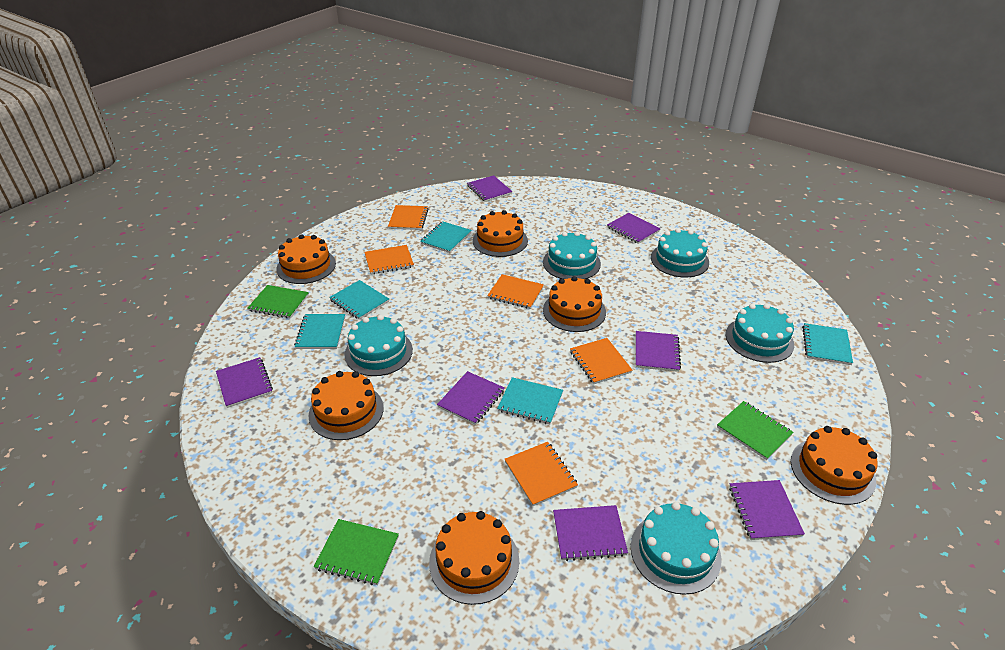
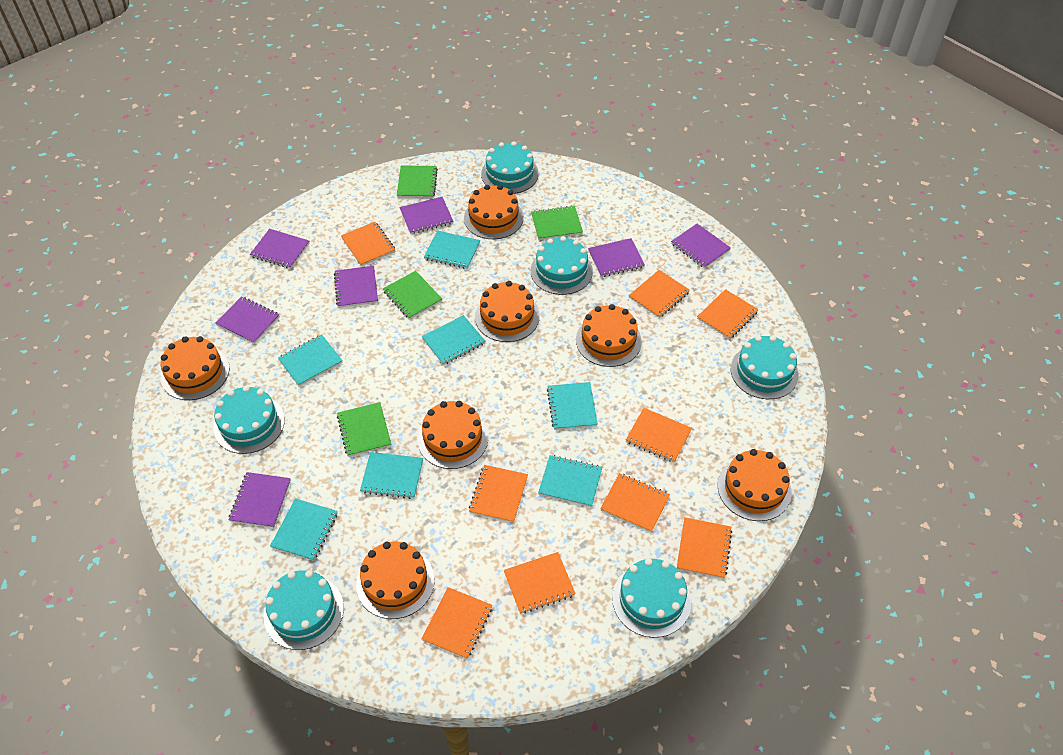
green notebook: 3 -> 4
orange cake: 6 -> 7
orange notebook: 5 -> 9
turquoise cake: 5 -> 6
turquoise notebook: 5 -> 7

